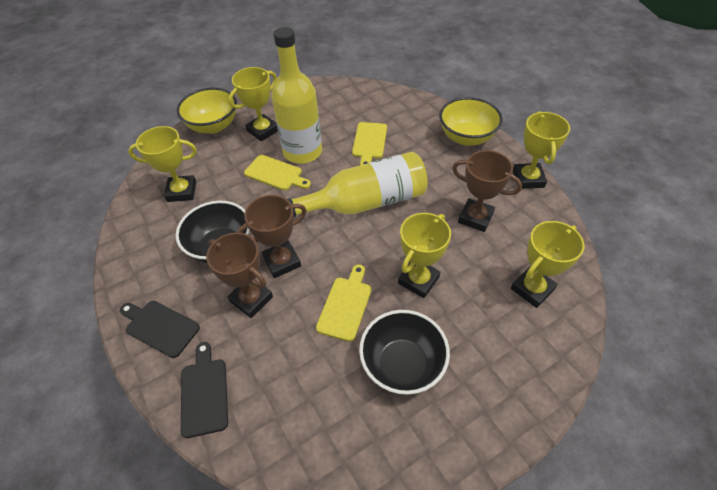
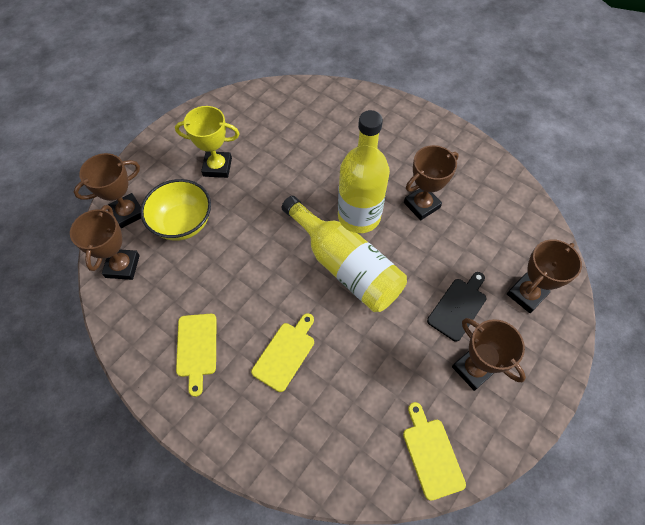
black bowl: 2 -> 0
black cutting board: 2 -> 1
brown trophy: 3 -> 5
yellow bowl: 2 -> 1
yellow trophy: 5 -> 1

